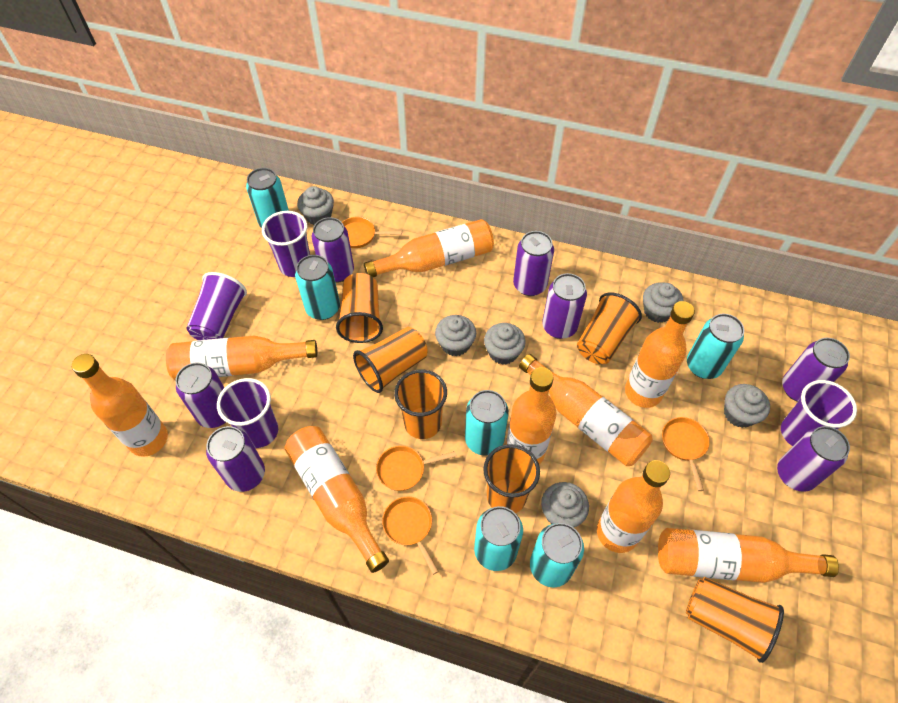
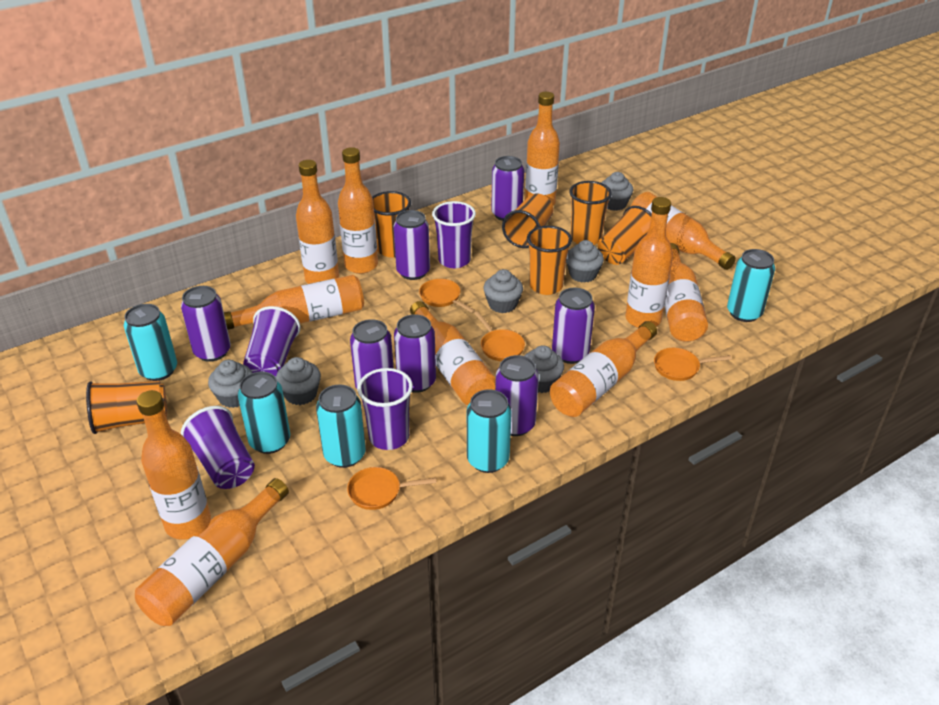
orange bottle: 9 -> 11
turquoise can: 6 -> 5

